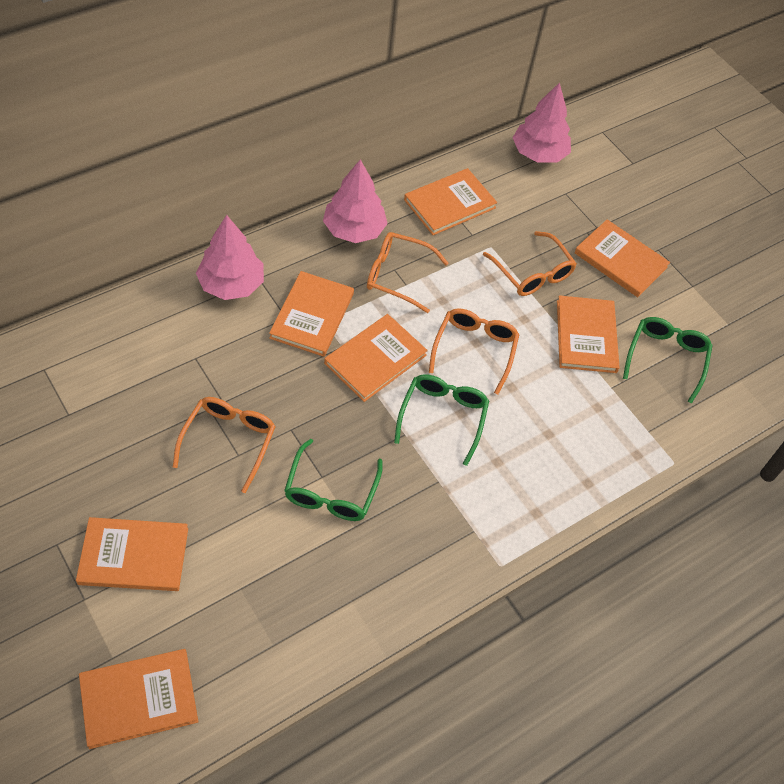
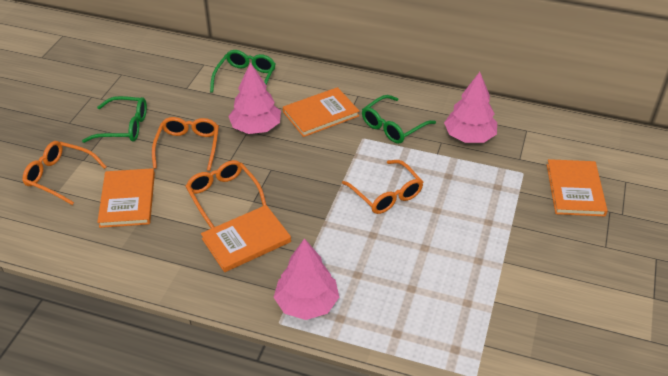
orange book: 7 -> 4

